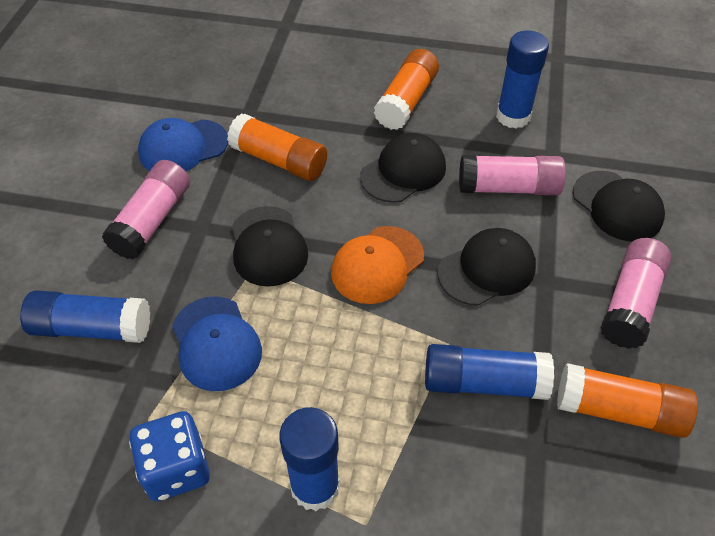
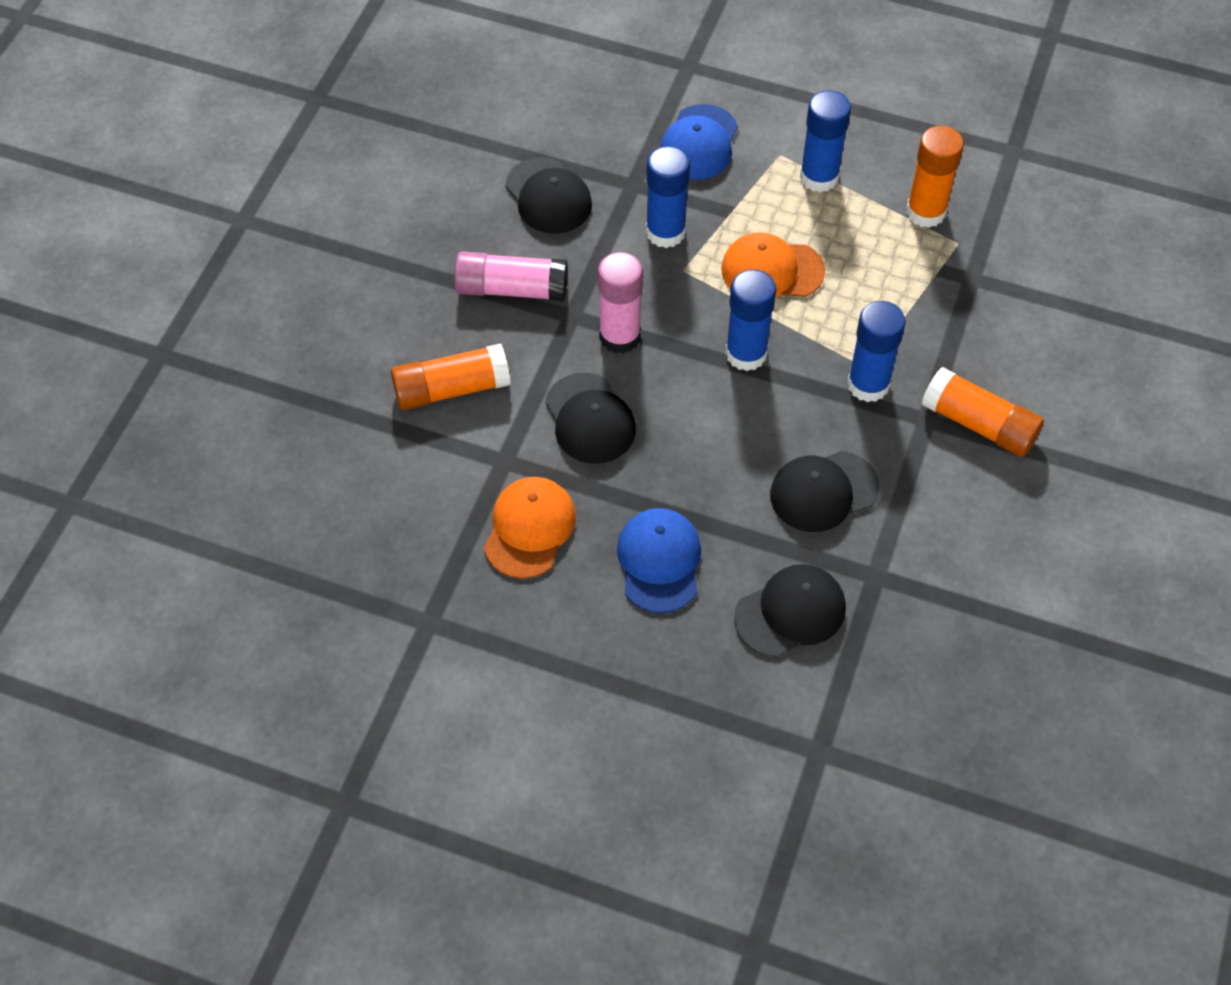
blue dice: 1 -> 0
orange cap: 1 -> 2
pink glue stick: 3 -> 2

